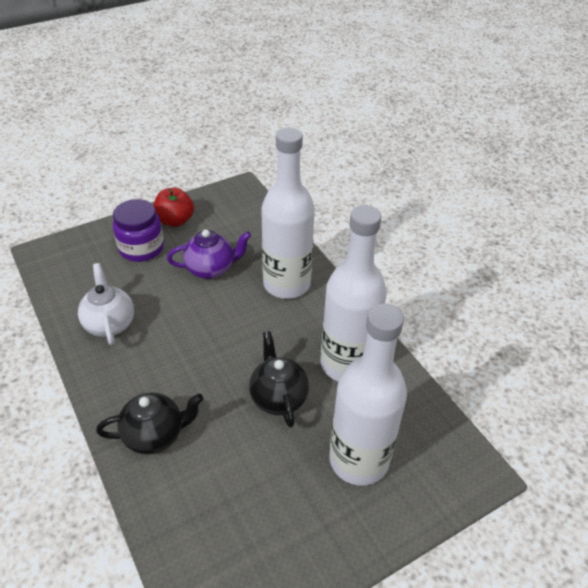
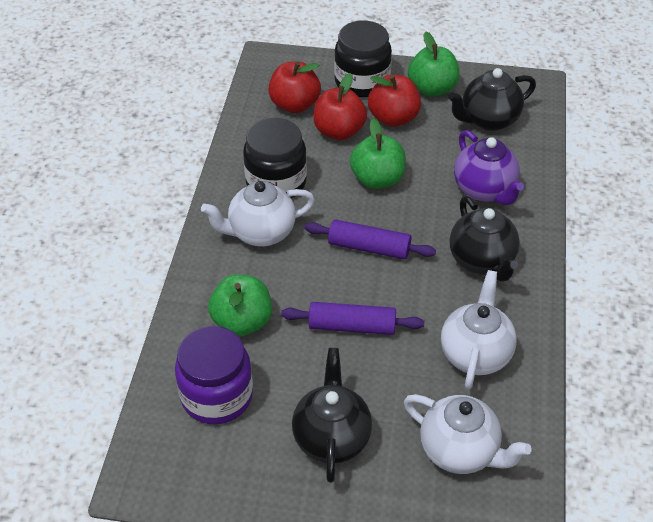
black jar: 0 -> 2
black teapot: 2 -> 3
green apple: 0 -> 3
purple rolling pin: 0 -> 2
red apple: 1 -> 3
white bottle: 3 -> 0
white teapot: 1 -> 3

